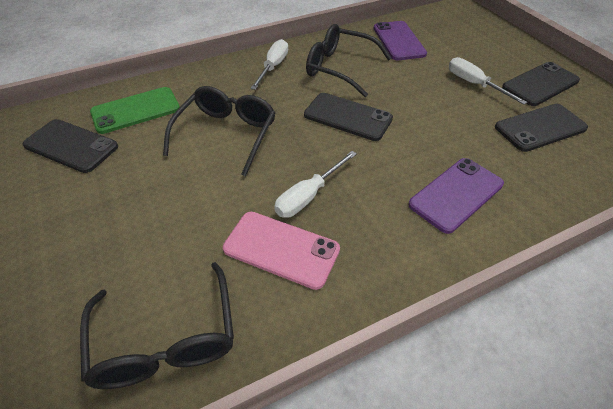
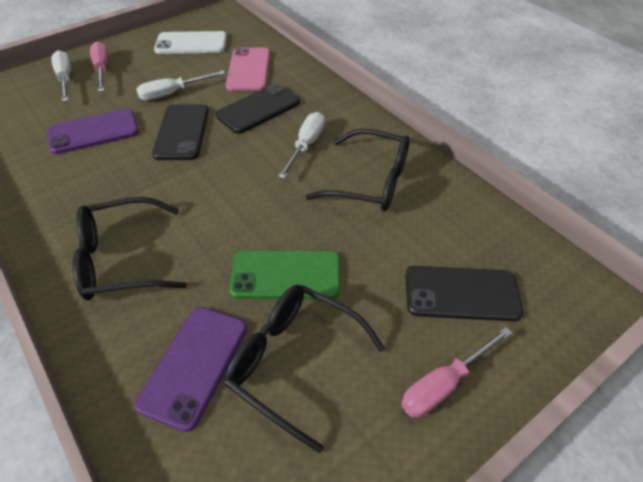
black phone: 4 -> 3
pink screwdriver: 0 -> 2
white phone: 0 -> 1

